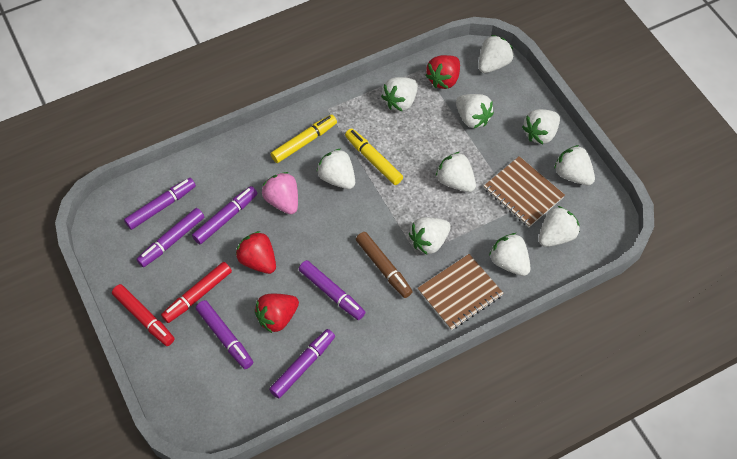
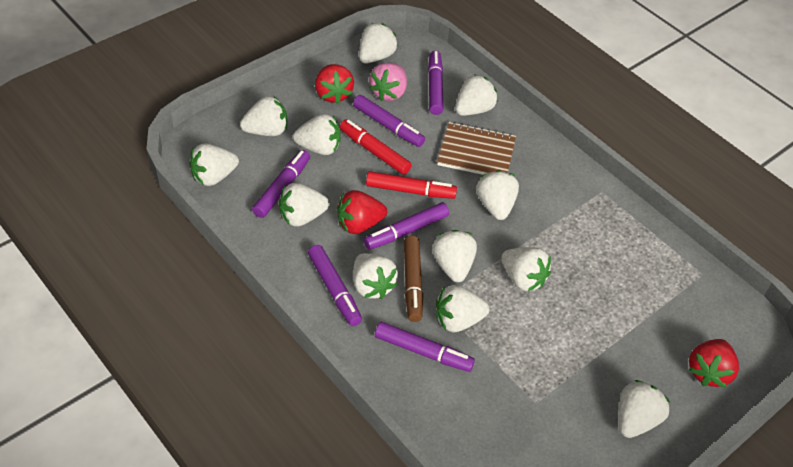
brown notebook: 2 -> 1
white strawberry: 10 -> 12
yellow marker: 2 -> 0

